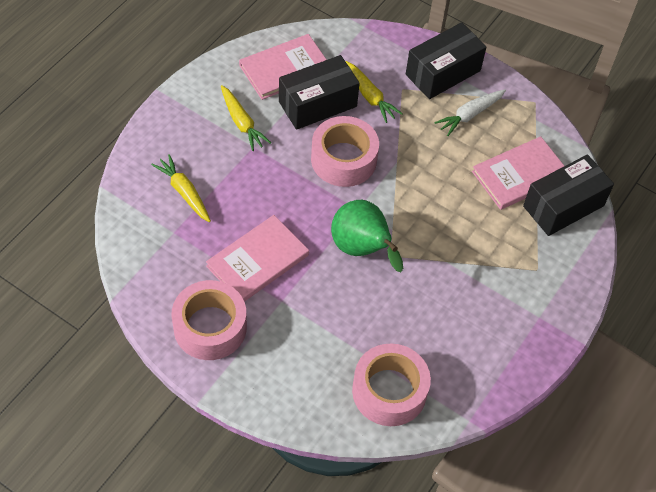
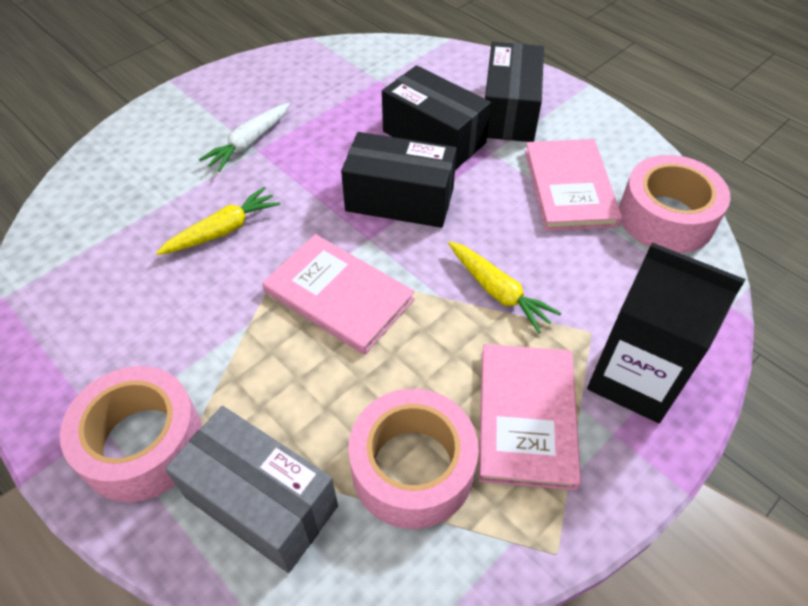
black carton: 0 -> 1
green pear: 1 -> 0
grey box: 0 -> 1
yellow carrot: 3 -> 2

